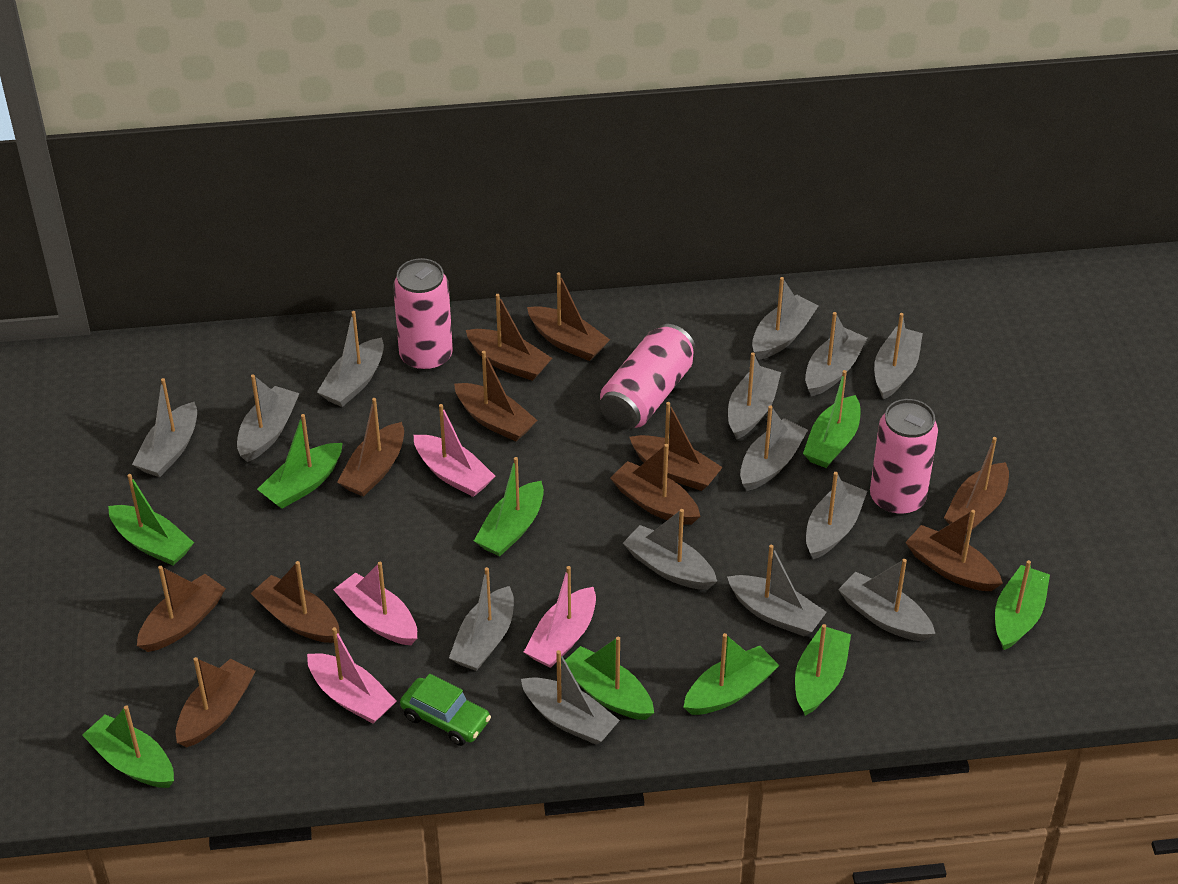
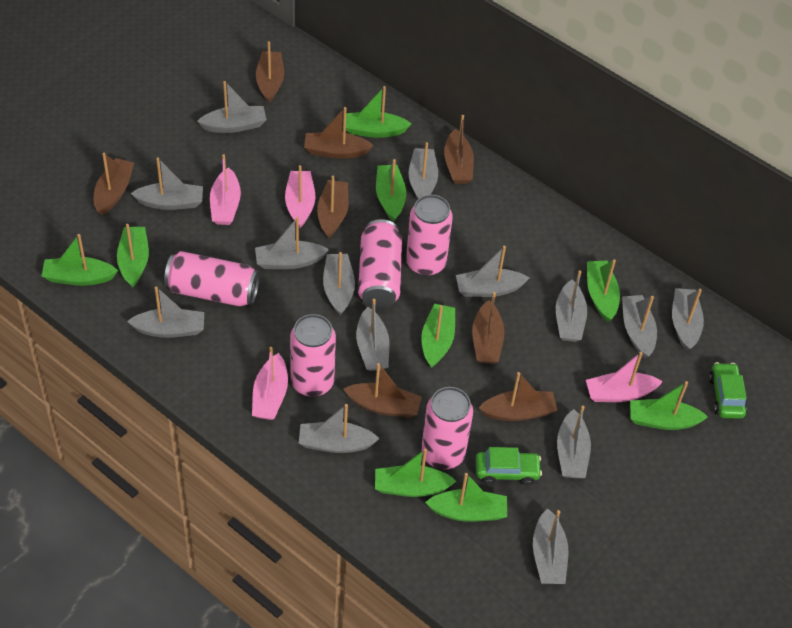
brown boat: 11 -> 8
green car: 1 -> 2
pink can: 3 -> 5

